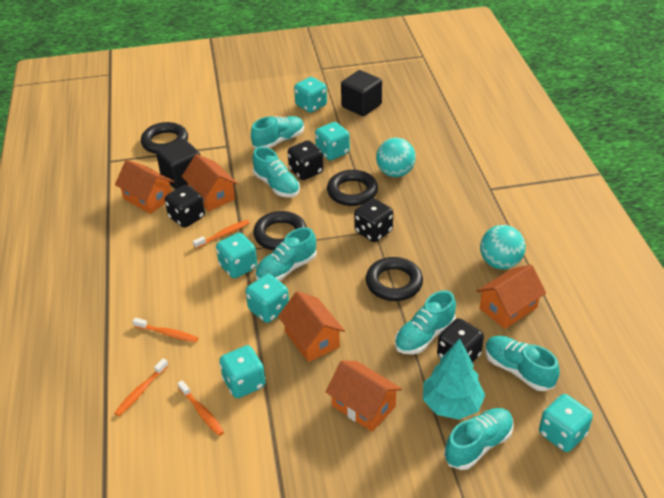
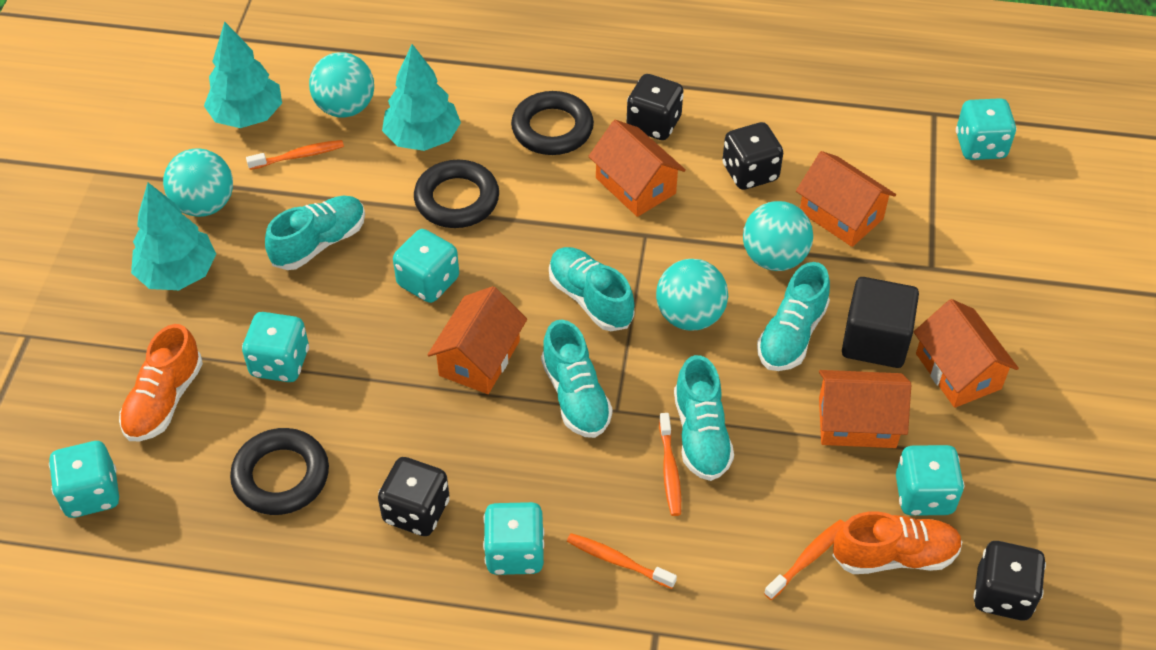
black cube: 2 -> 1
black ring: 4 -> 3
orange shoe: 0 -> 2
turquoise ball: 2 -> 4
turquoise shoe: 6 -> 5
turquoise tree: 1 -> 3

